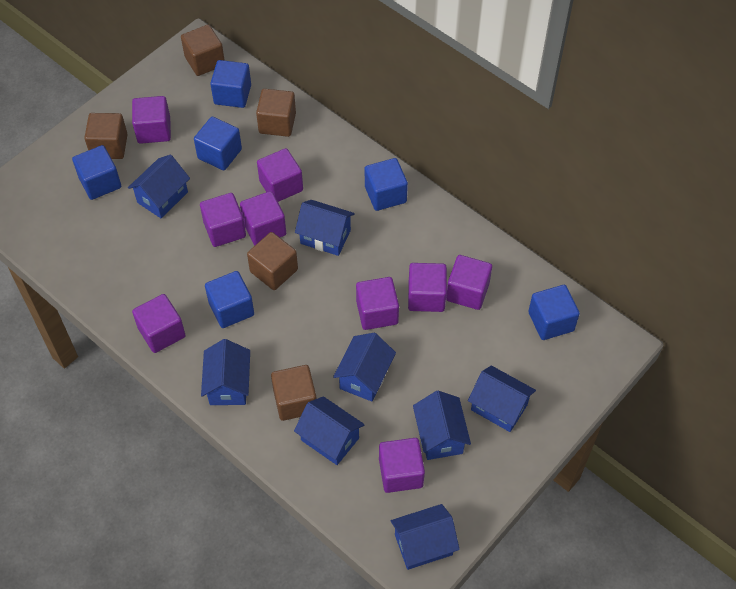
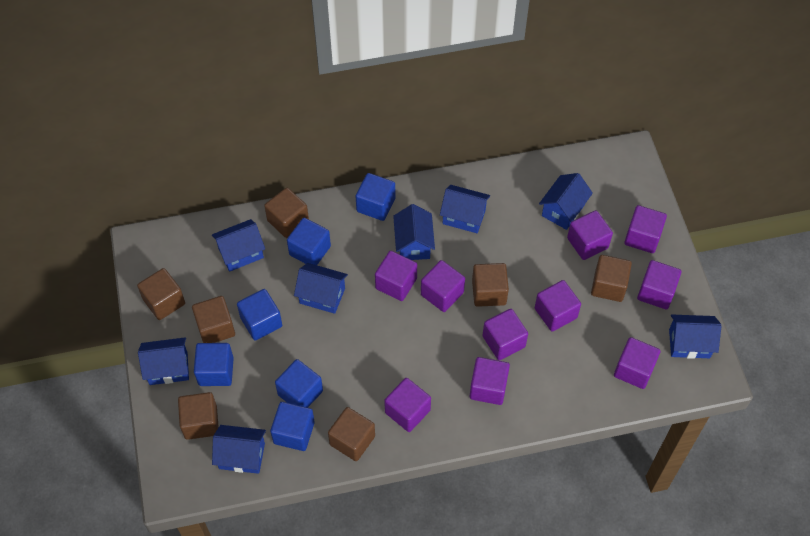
brown cube: 5 -> 7
purple cube: 9 -> 10

